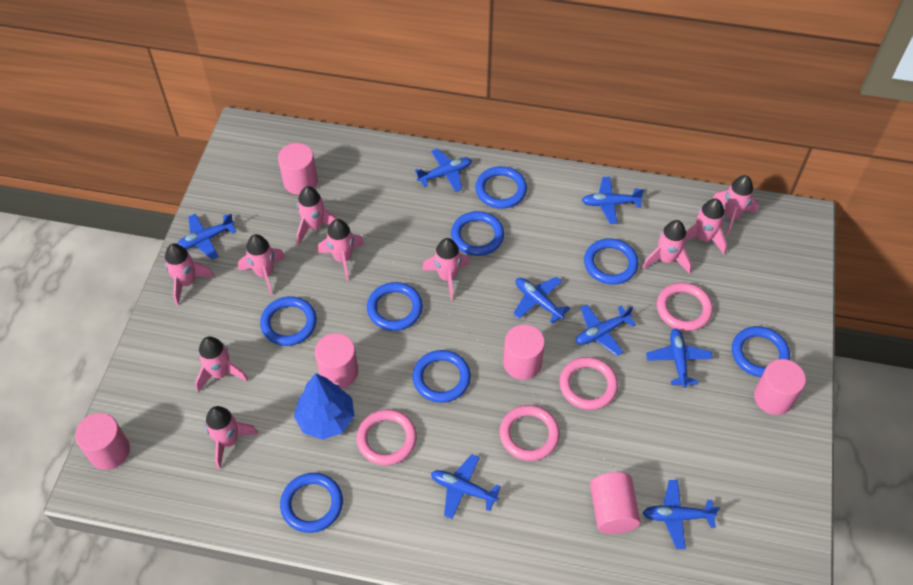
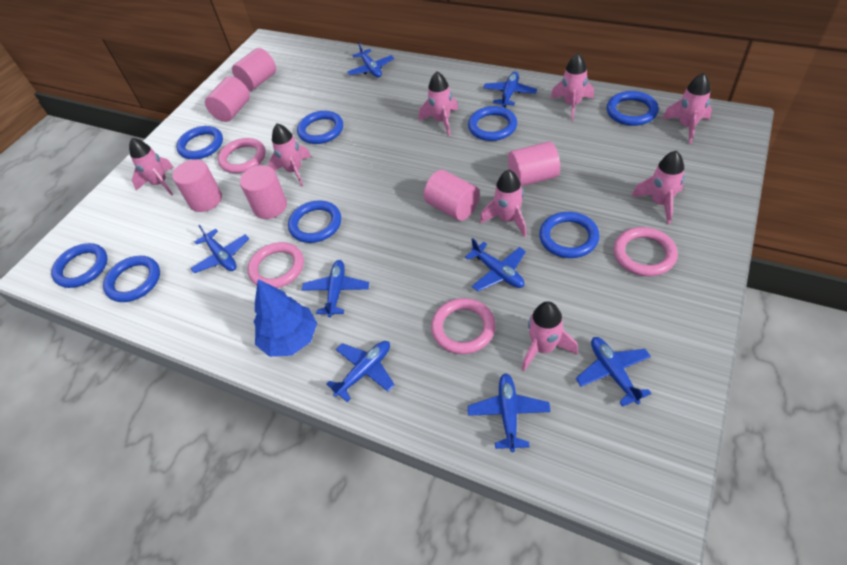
pink rocket: 10 -> 8

